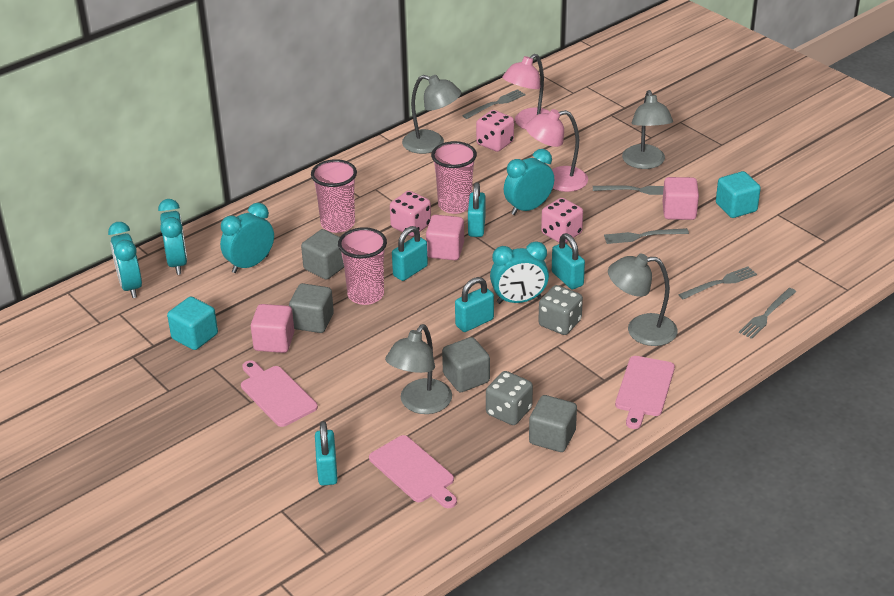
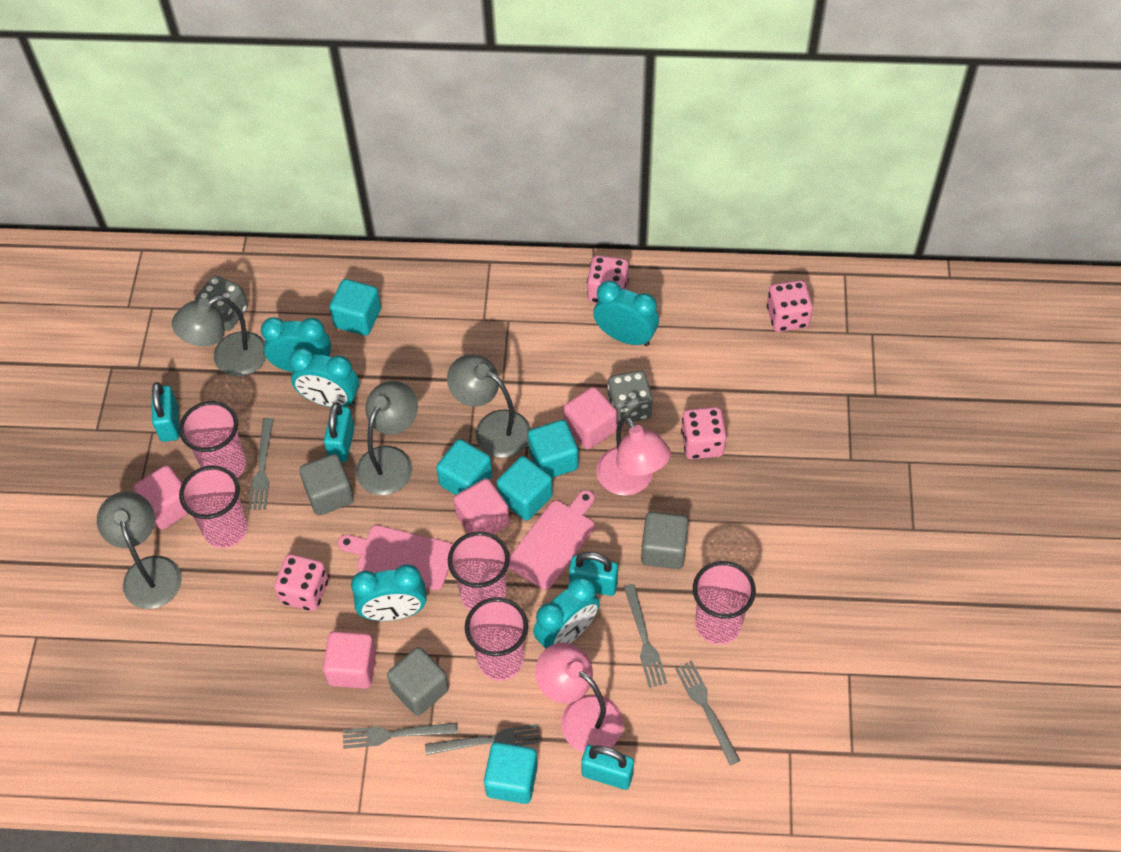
grey cube: 4 -> 3
pink cube: 3 -> 4
pink cup: 3 -> 5
pink cutting board: 3 -> 2
pink dice: 3 -> 4
turquoise cube: 2 -> 5
turquoise padlock: 5 -> 4

